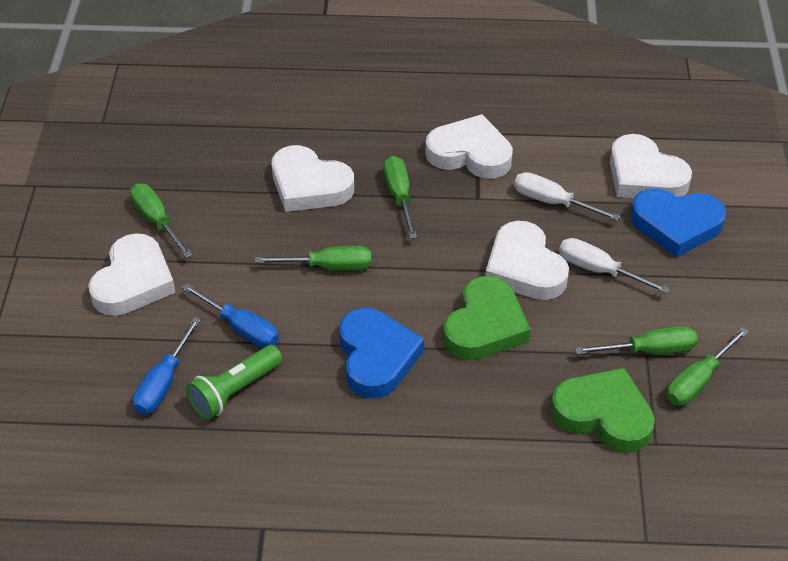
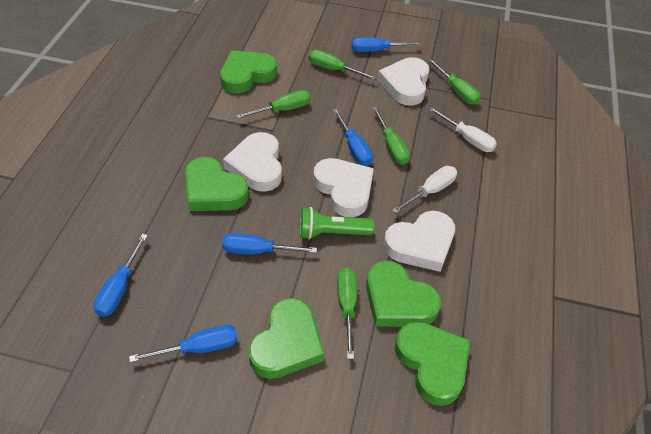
blue heart: 2 -> 0
blue screwdriver: 2 -> 5
green heart: 2 -> 5
white heart: 5 -> 4

